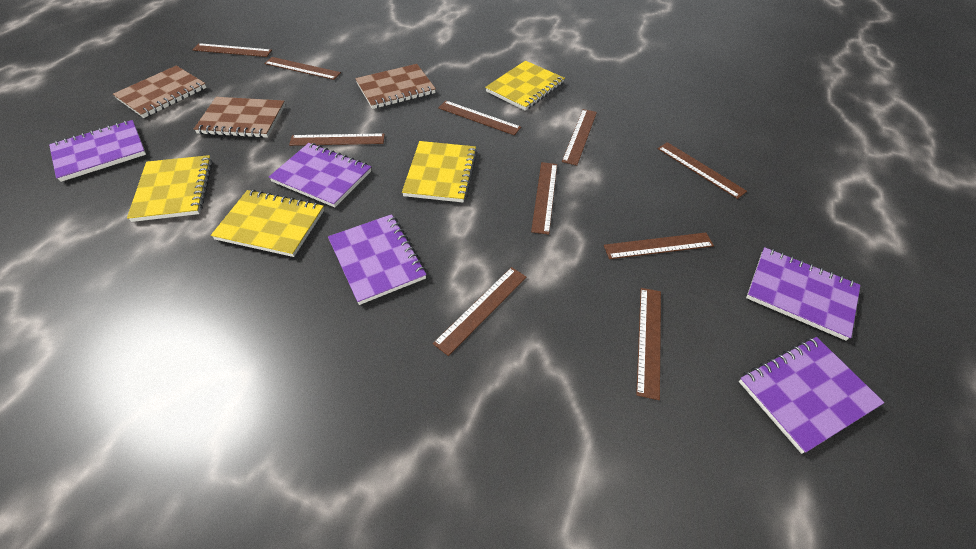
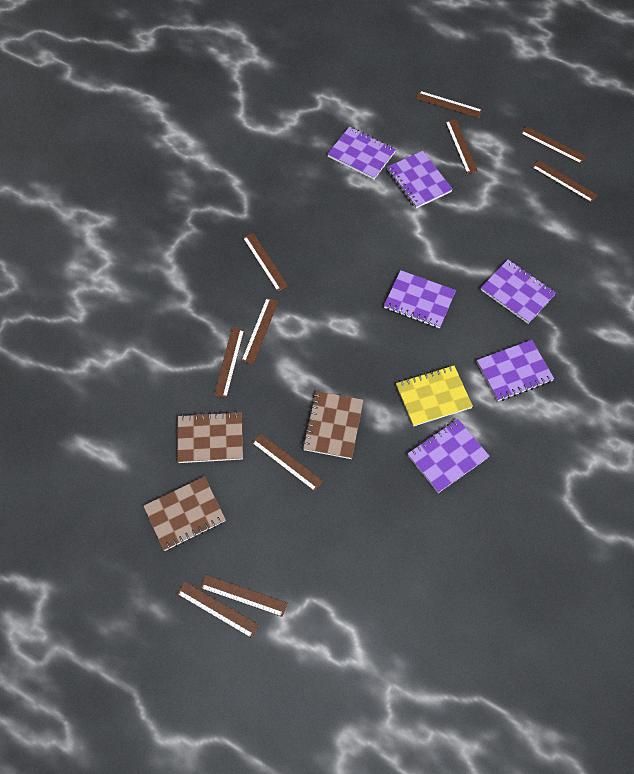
purple notebook: 5 -> 6
yellow notebook: 4 -> 1

